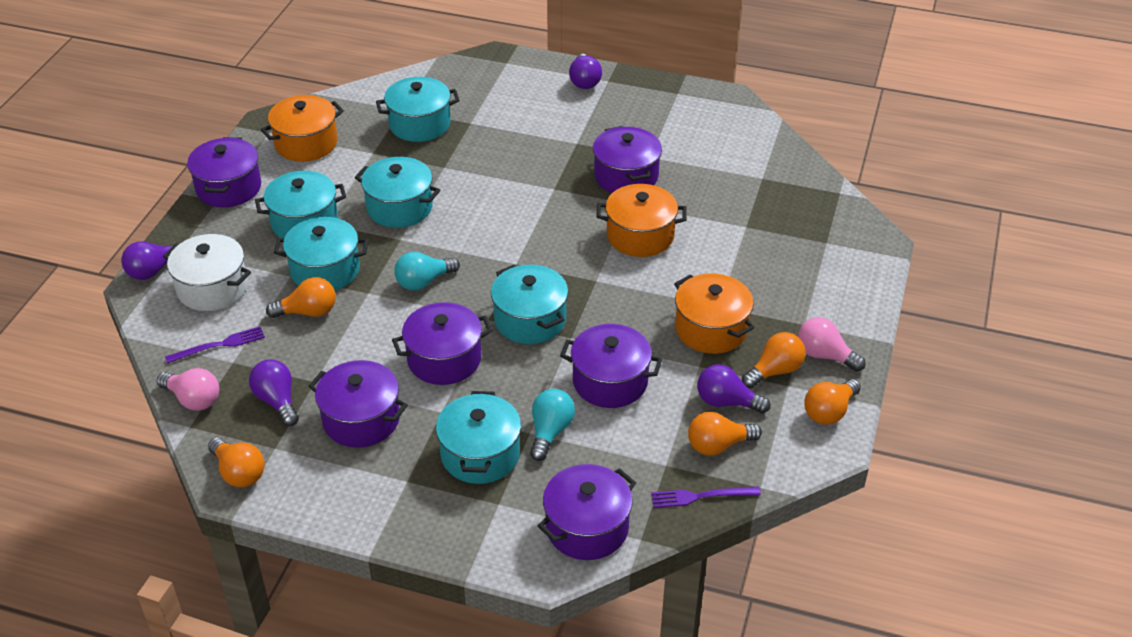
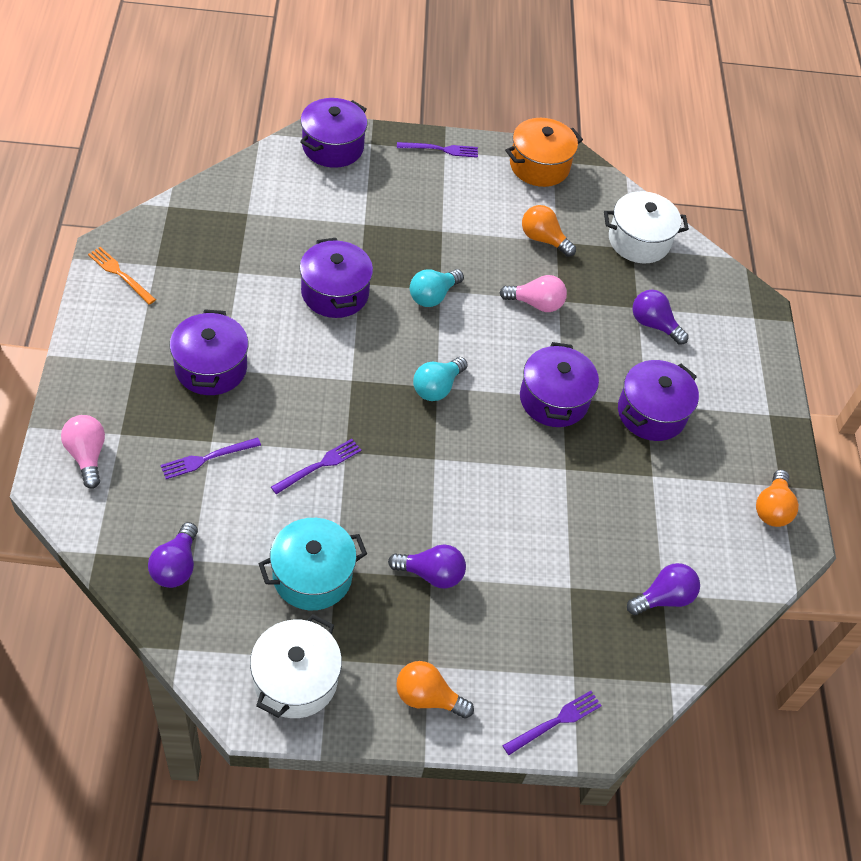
orange fork: 0 -> 1
orange light bulb: 5 -> 3
orange pot: 3 -> 1
purple fork: 2 -> 4
purple pot: 6 -> 5
turquoise pot: 6 -> 1
white pot: 1 -> 2

